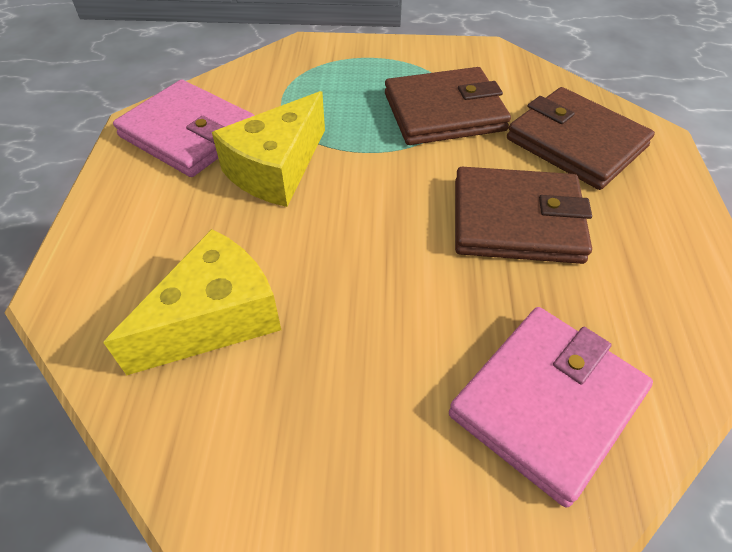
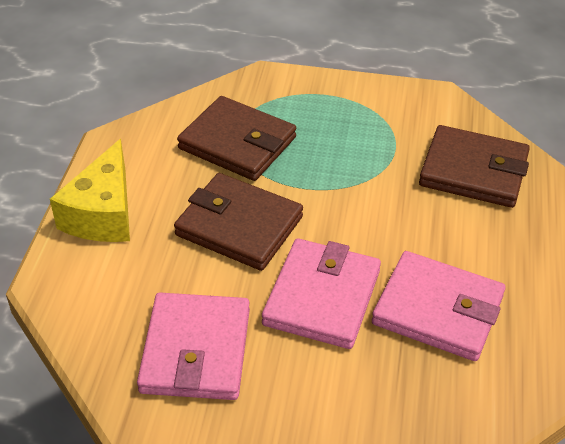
pink wallet: 2 -> 3
yellow cheese: 2 -> 1

